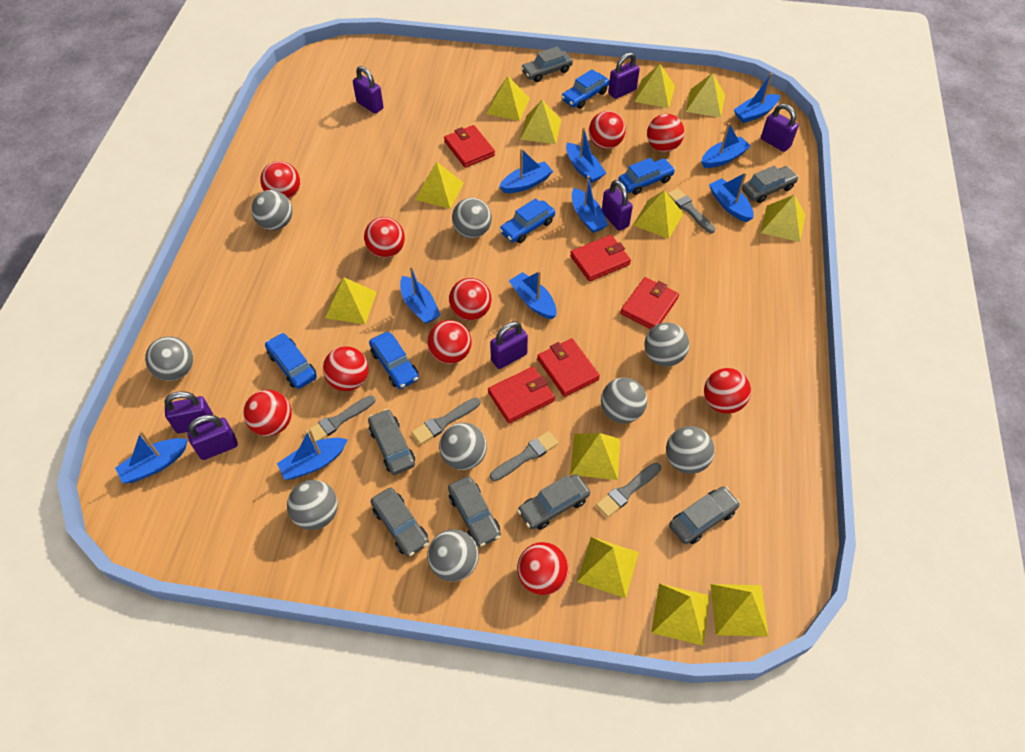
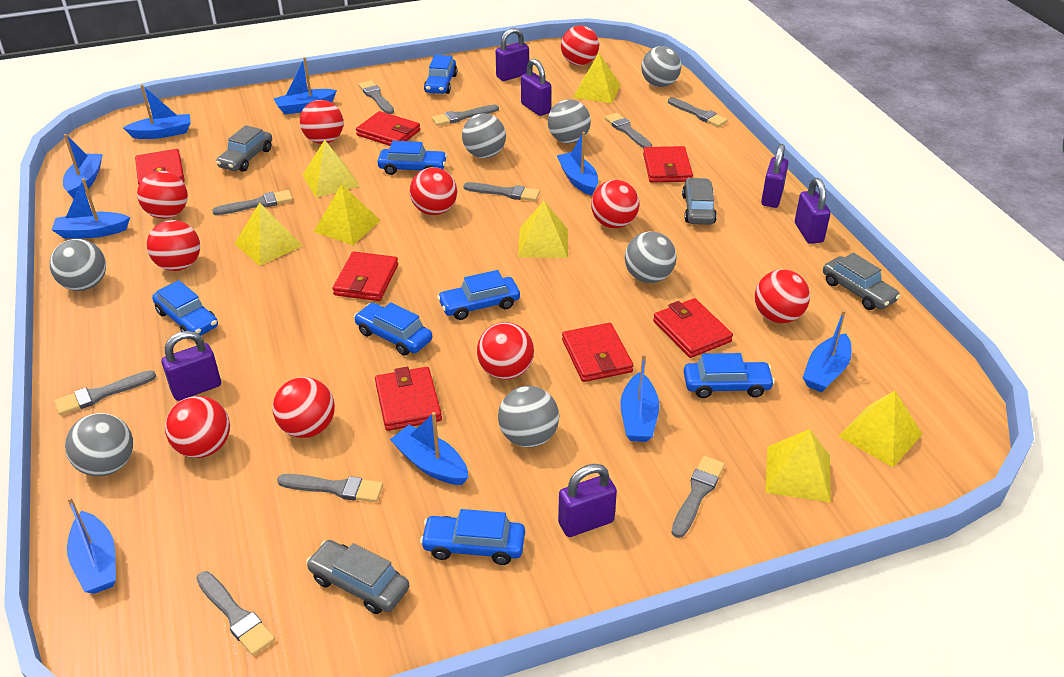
blue boat: 10 -> 9
blue car: 5 -> 7
grey ball: 9 -> 7
grey brush: 5 -> 10
grey car: 7 -> 4
purple padlock: 7 -> 6
red wallet: 5 -> 7
yellow pyramid: 12 -> 7

